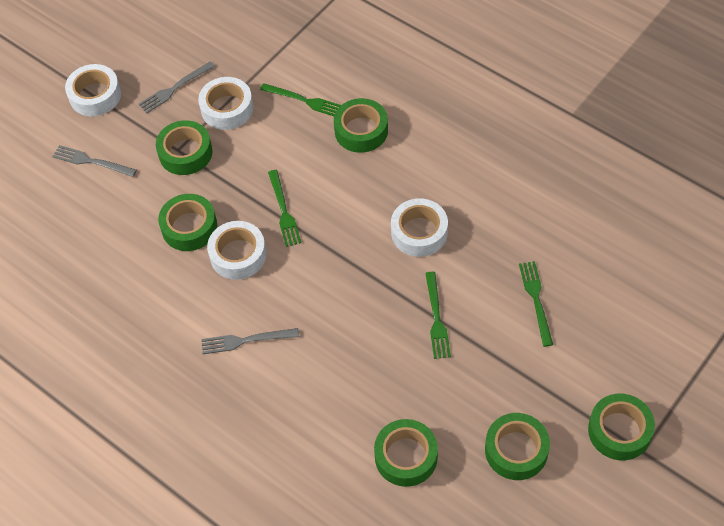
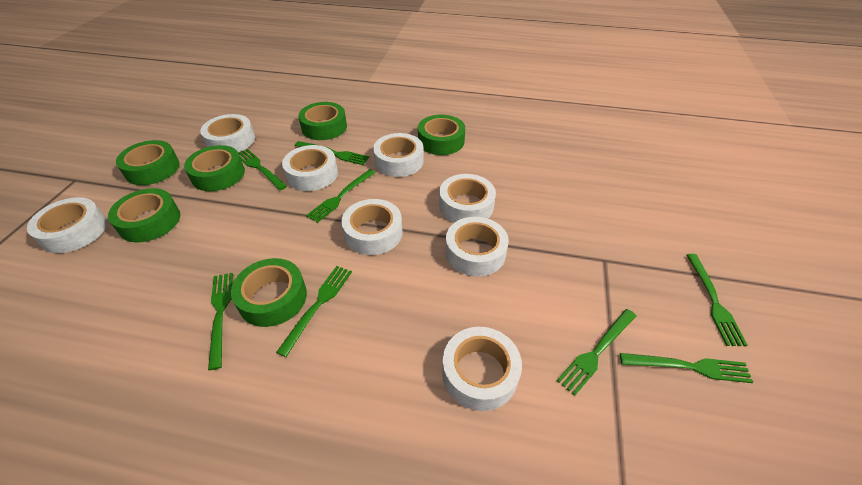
green fork: 4 -> 8
grey fork: 3 -> 0
white tape: 4 -> 8

